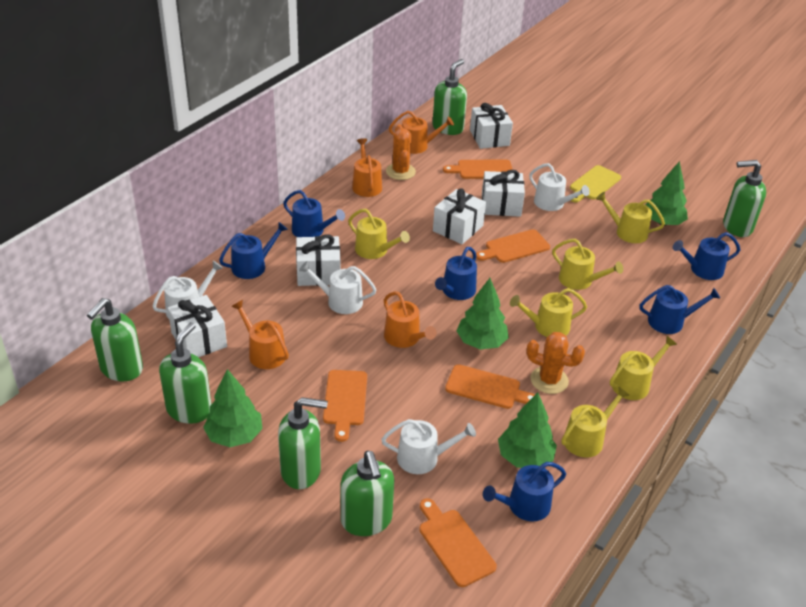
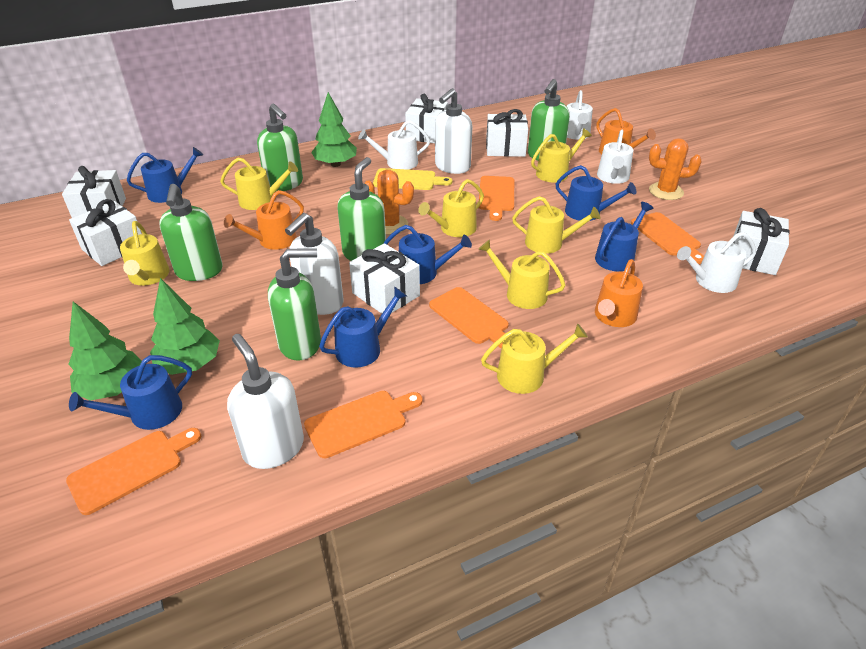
green soap dispenser: 6 -> 5
green tree: 4 -> 3
orange watering can: 4 -> 3
white gift: 5 -> 6
white soap dispenser: 0 -> 3
yellow watering can: 6 -> 7

